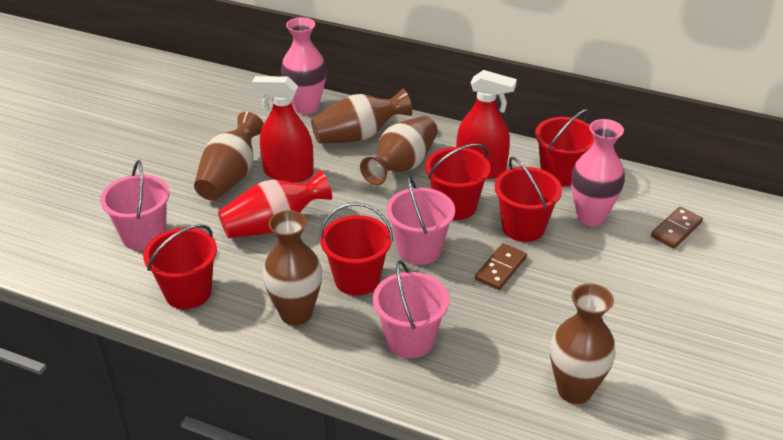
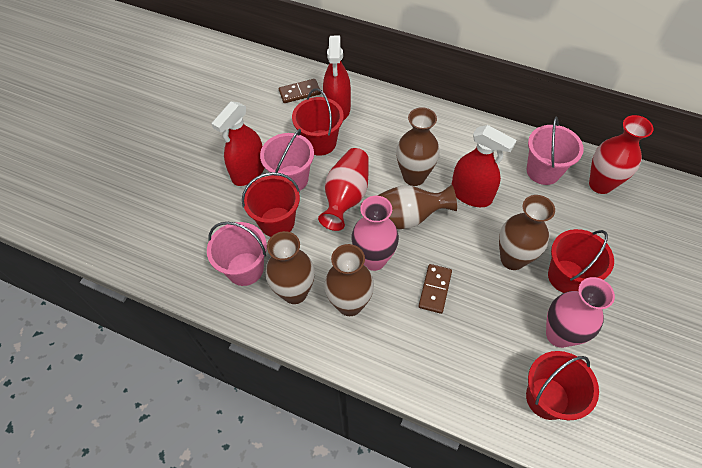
red bucket: 5 -> 4
red spray bottle: 2 -> 3
red vase: 1 -> 2

